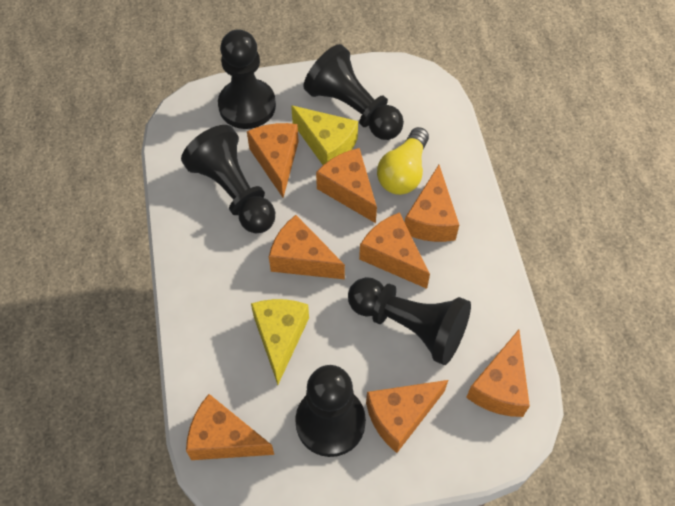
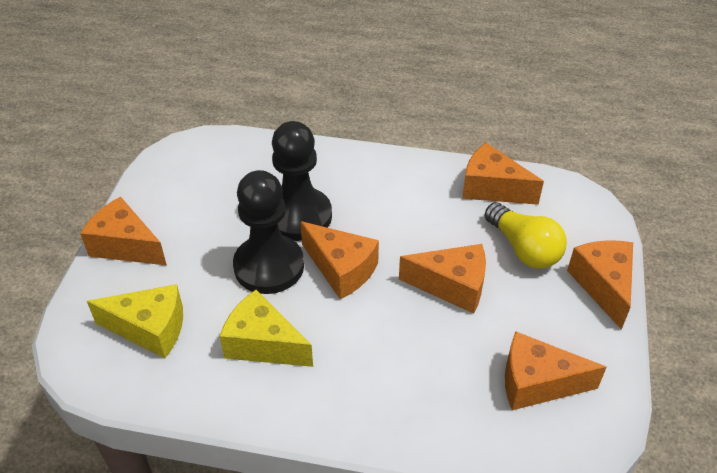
black pawn: 5 -> 2
orange cheese: 8 -> 6

